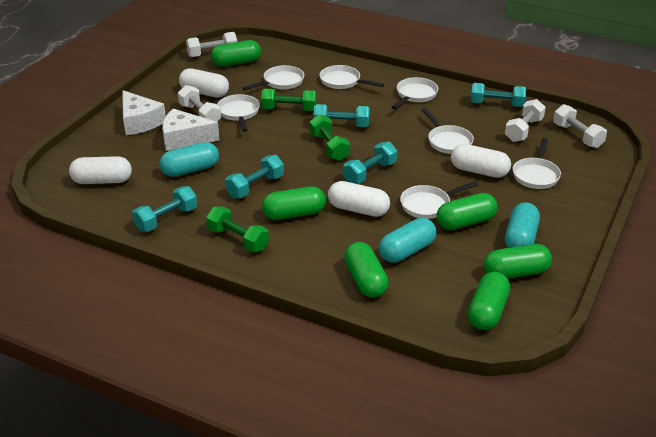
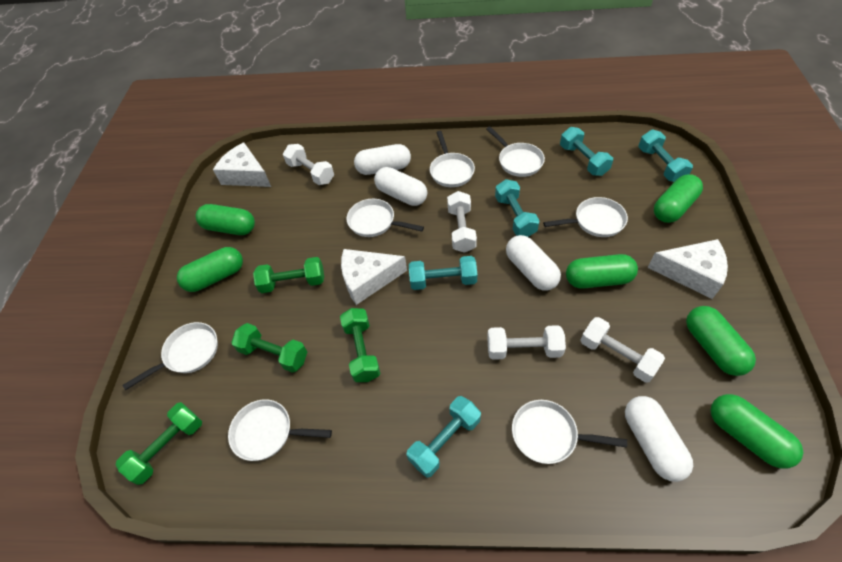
green dumbbell: 3 -> 4
turquoise capsule: 3 -> 0
white cheese: 2 -> 3

